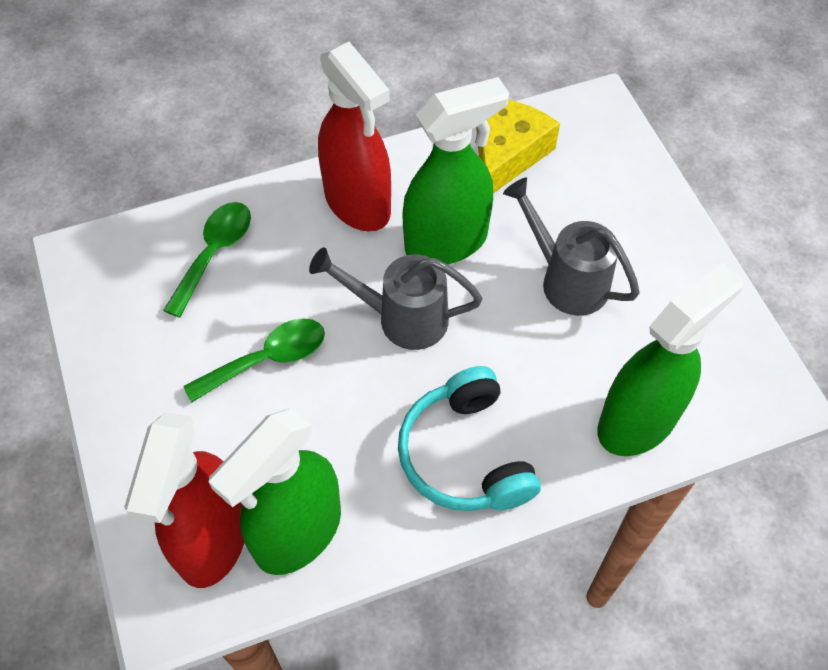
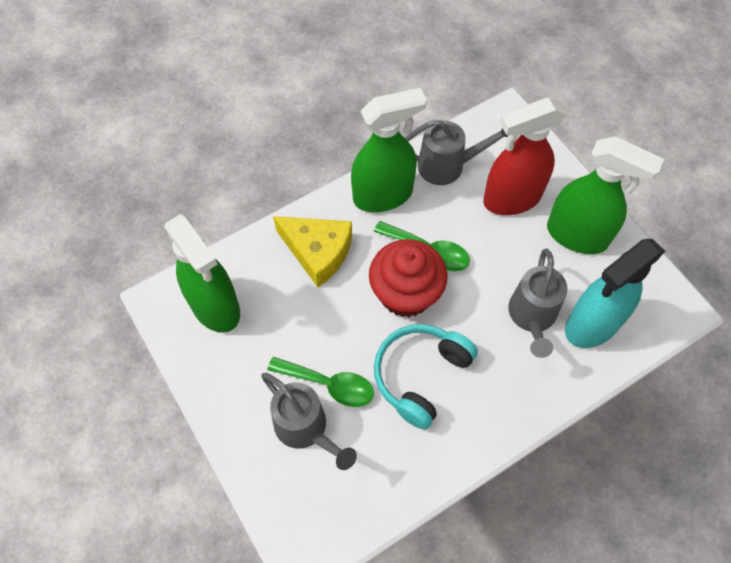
grey watering can: 2 -> 3
red cupcake: 0 -> 1
red spray bottle: 2 -> 1
turquoise spray bottle: 0 -> 1

